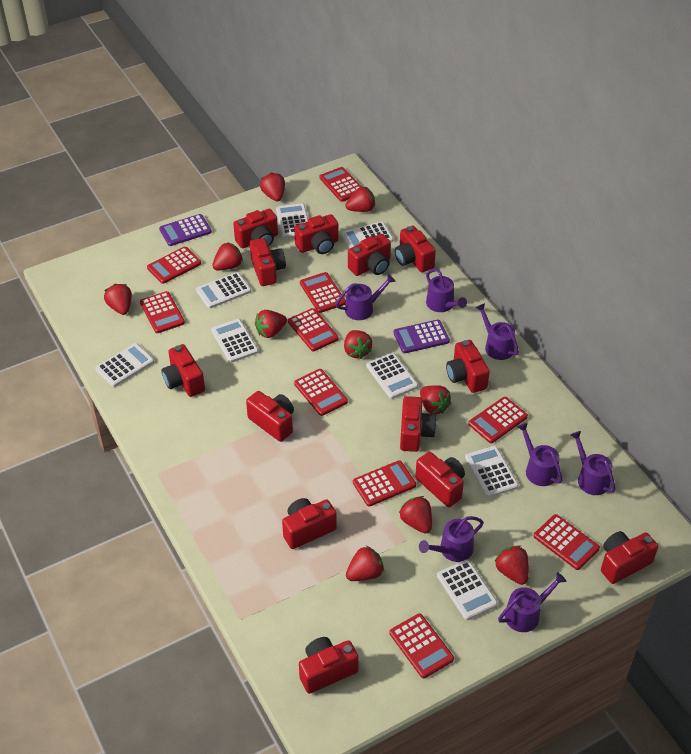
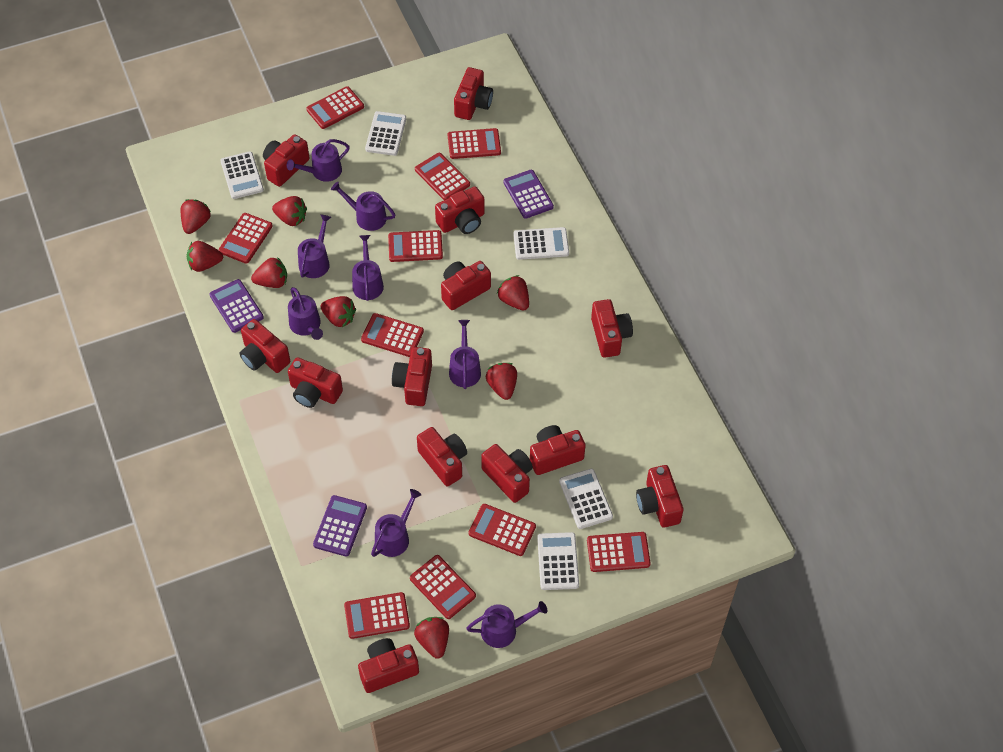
purple calculator: 2 -> 3
purple watering can: 7 -> 8
red strawberry: 10 -> 8
white calculator: 8 -> 5

